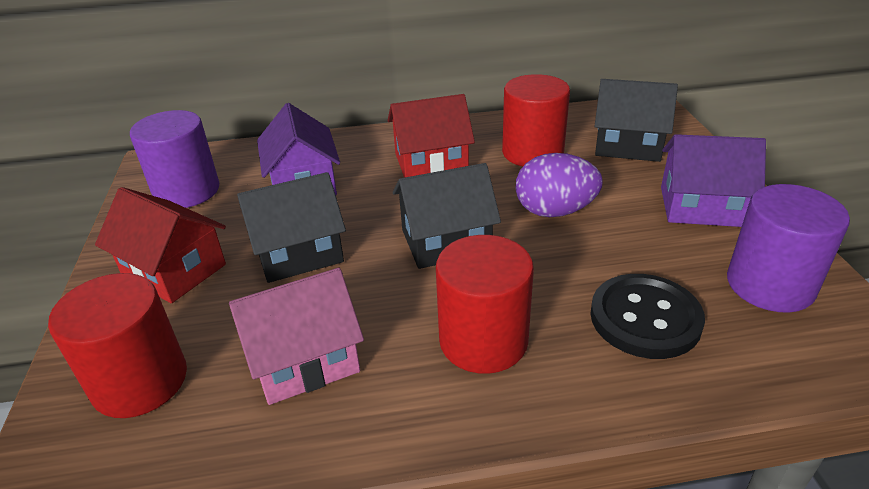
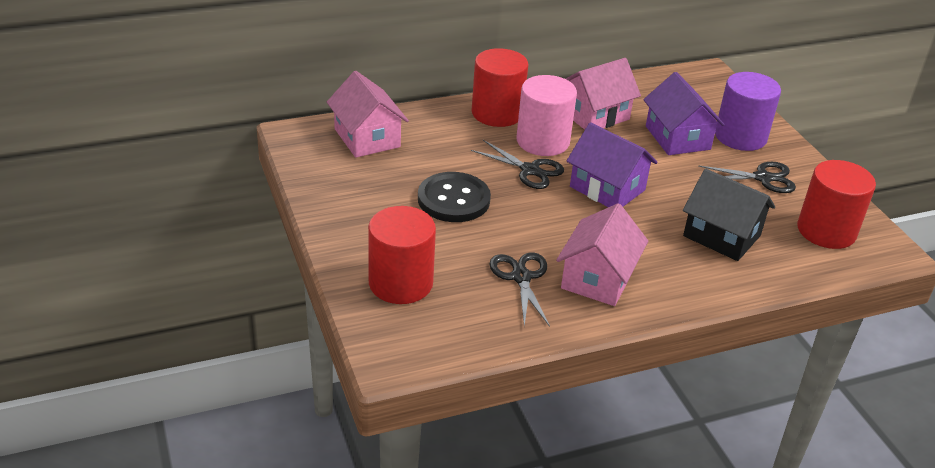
black house: 3 -> 1
black scissors: 0 -> 3
pink cylinder: 0 -> 1
pink house: 1 -> 3
purple cylinder: 2 -> 1
purple egg: 1 -> 0
red house: 2 -> 0

